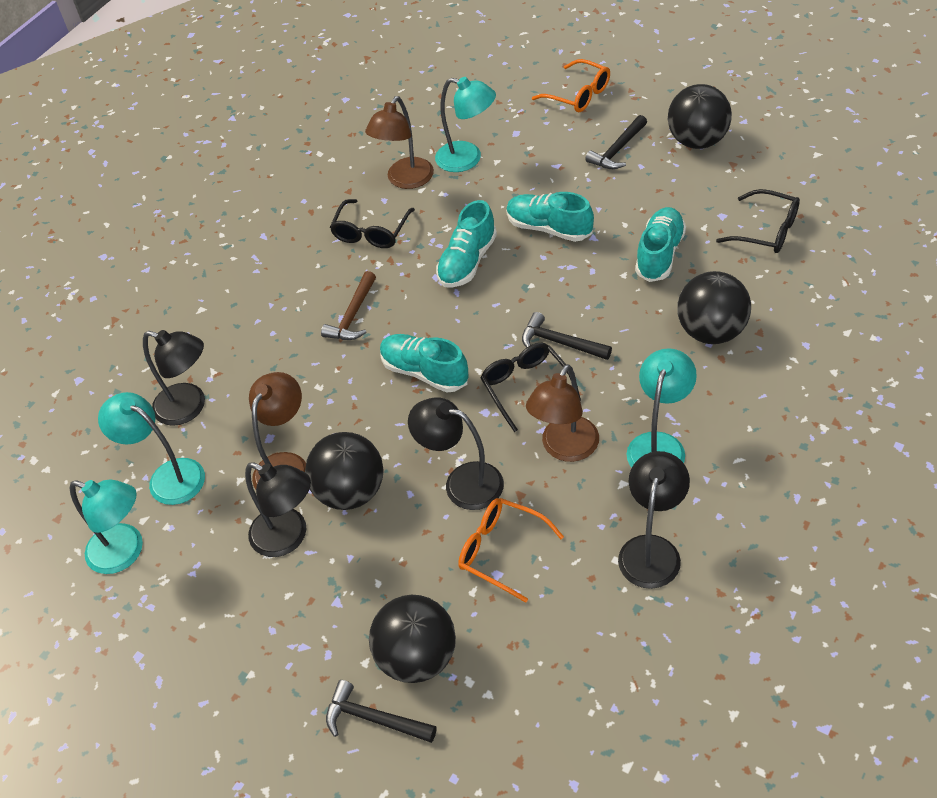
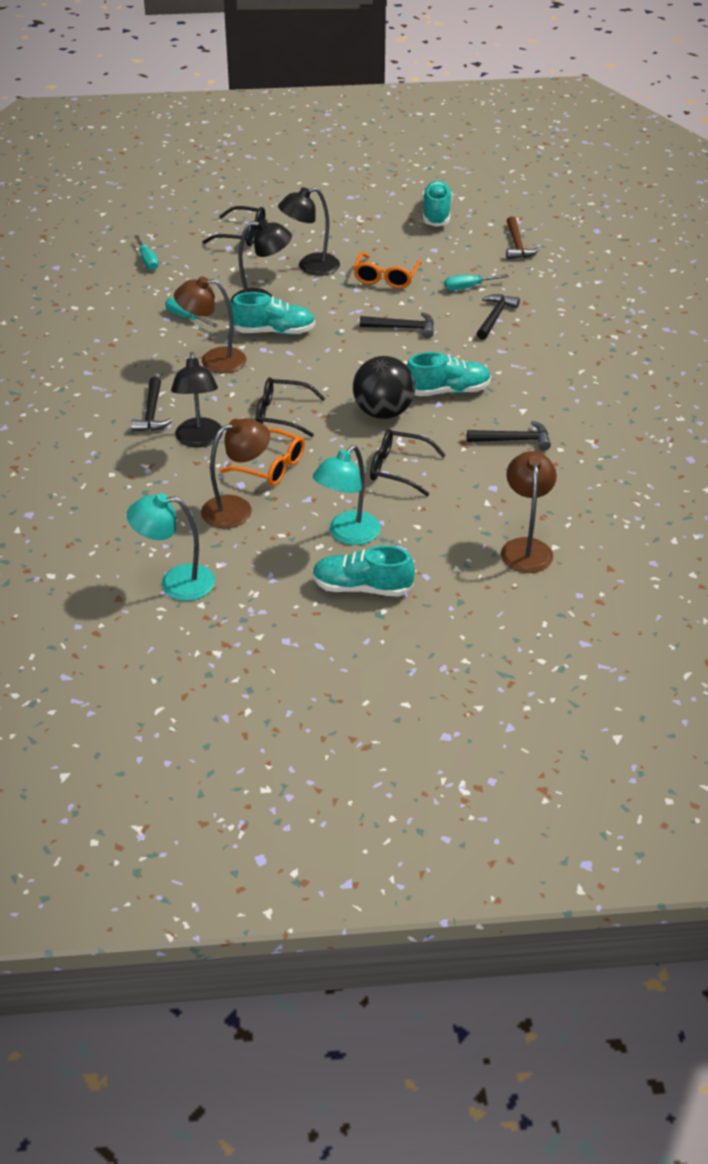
black ball: 4 -> 1
black hammer: 3 -> 4
black lamp: 4 -> 3
turquoise lamp: 4 -> 2
turquoise screwdriver: 0 -> 3

